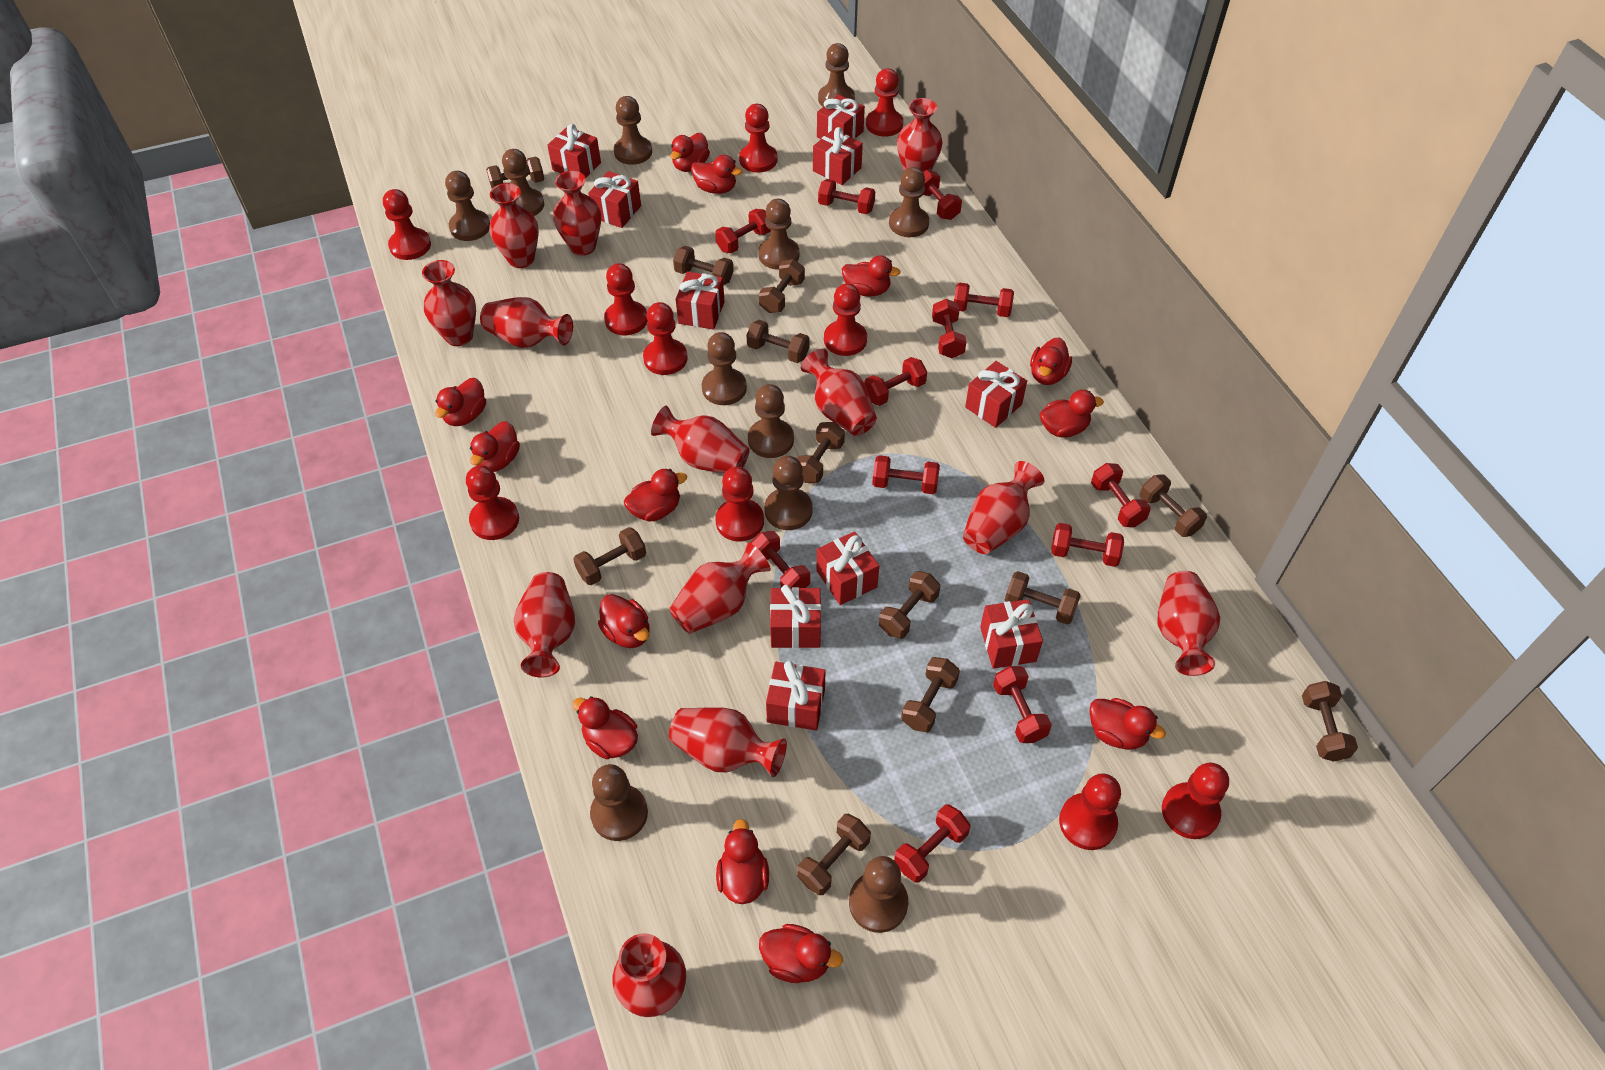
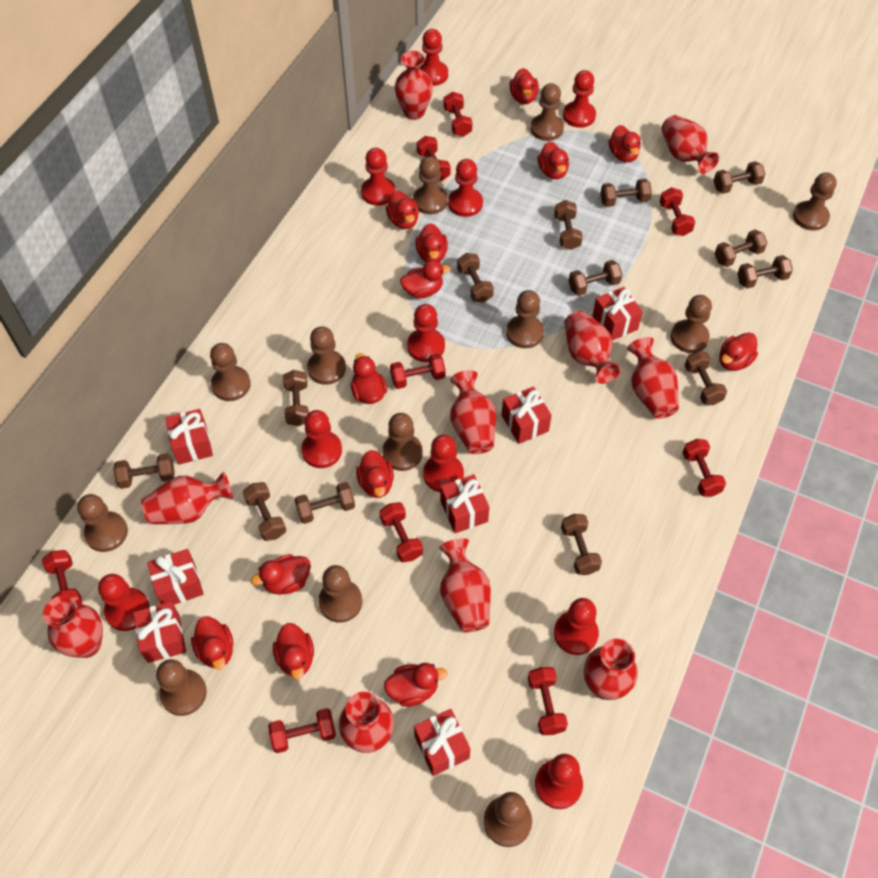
brown dumbbell: 12 -> 13
brown pawn: 11 -> 12
red dumbbell: 12 -> 9
red gift: 10 -> 7
red vase: 13 -> 10

